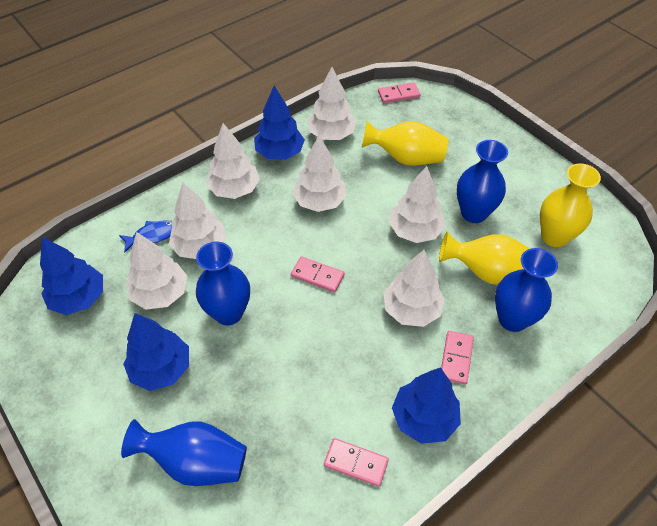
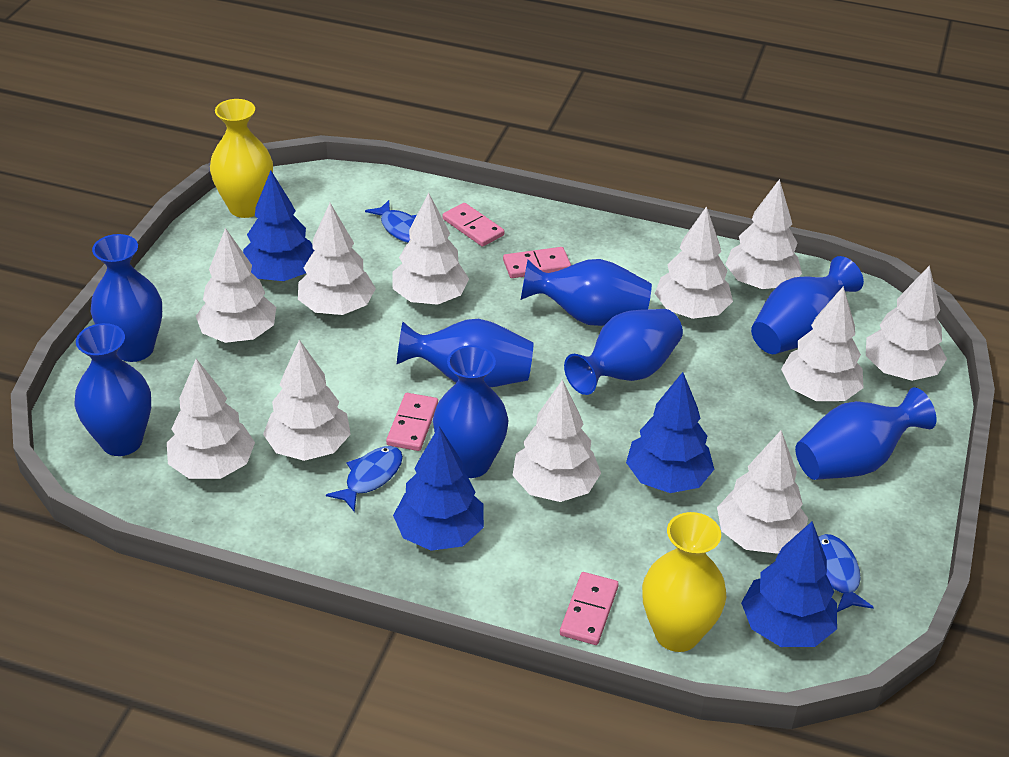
blue fish: 1 -> 3
blue vase: 4 -> 8
white tree: 7 -> 11
yellow vase: 3 -> 2

